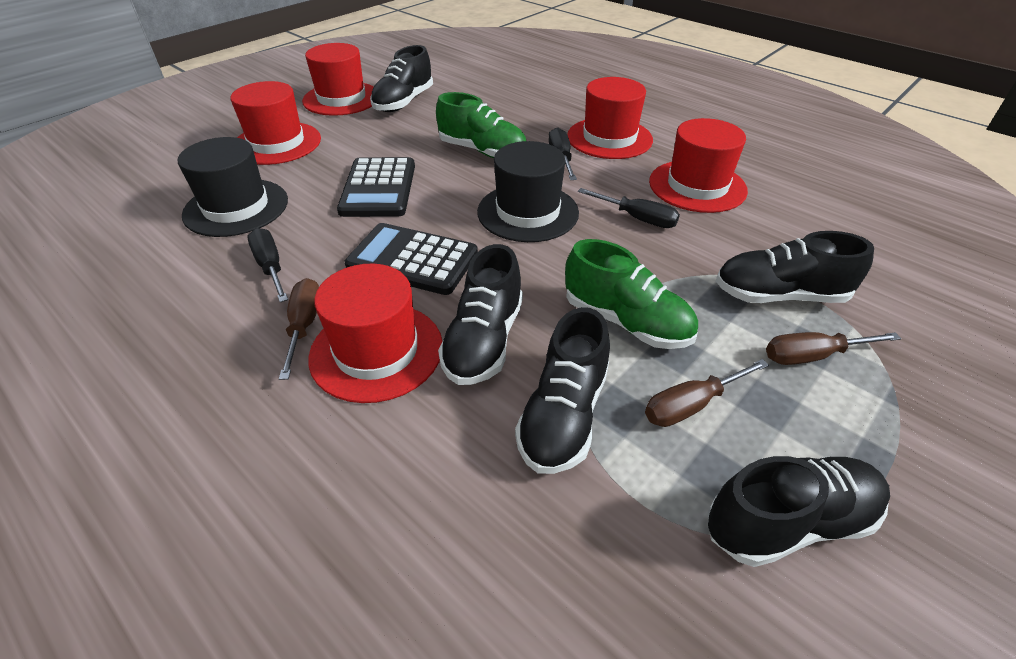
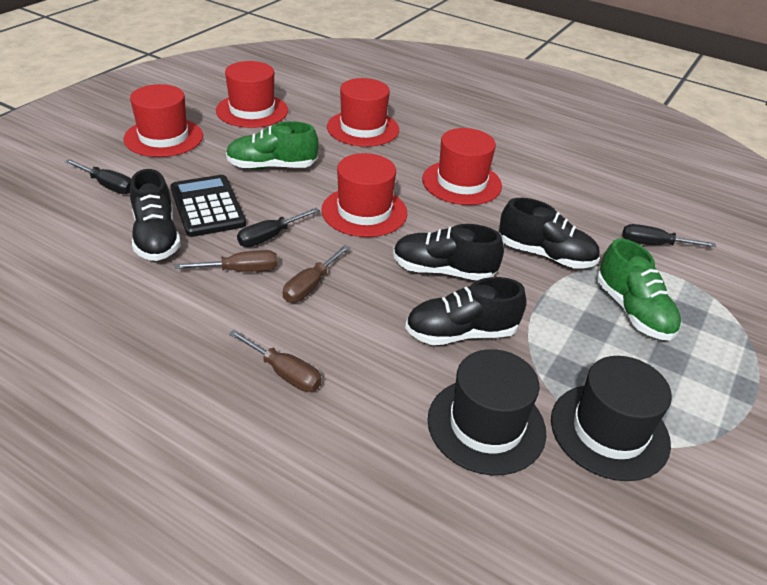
black calculator: 2 -> 1
black shoe: 5 -> 4

